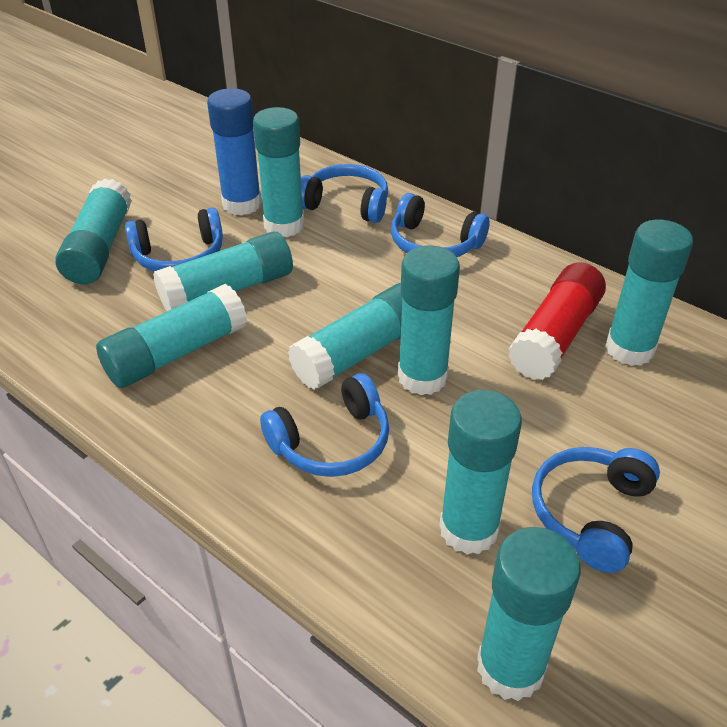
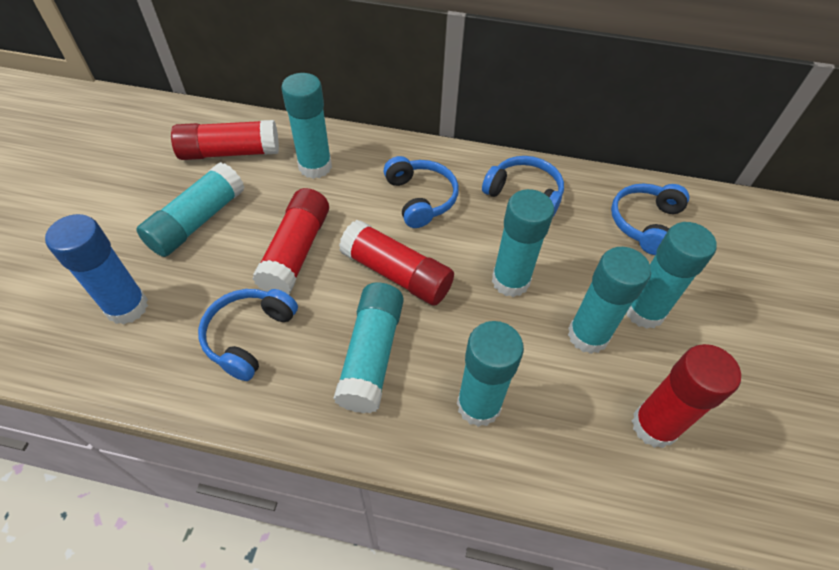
blue headphones: 5 -> 4
red glue stick: 1 -> 4
turquoise glue stick: 9 -> 7

